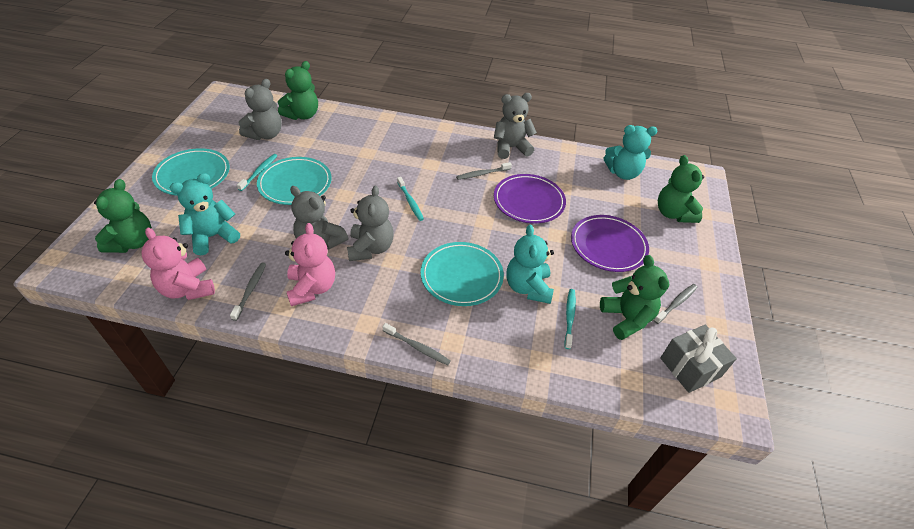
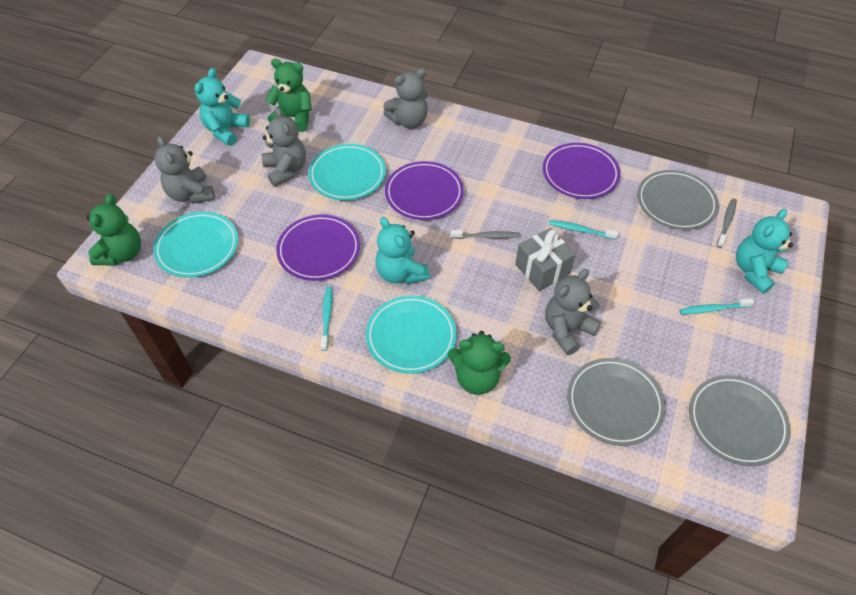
green teddy bear: 4 -> 3
grey plate: 0 -> 3
grey toothbrush: 4 -> 2
pink teddy bear: 2 -> 0
purple plate: 2 -> 3

